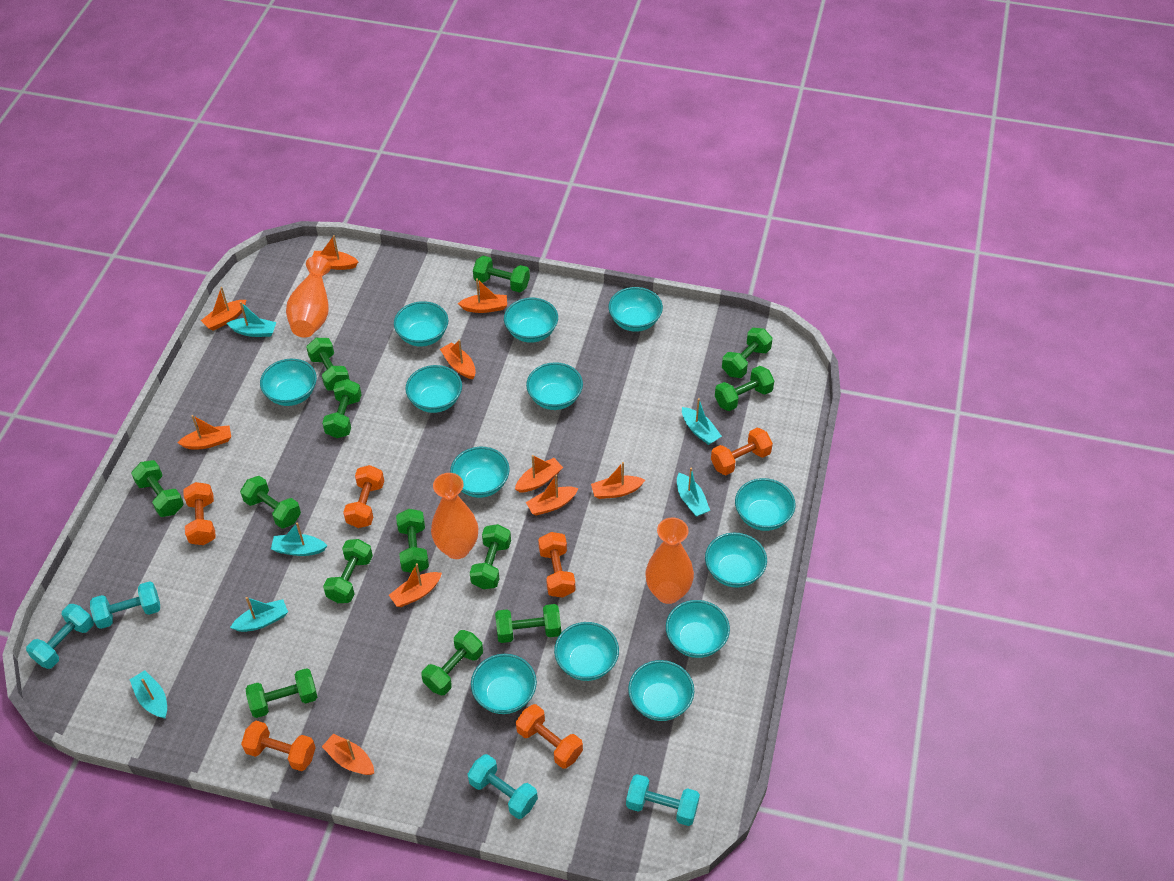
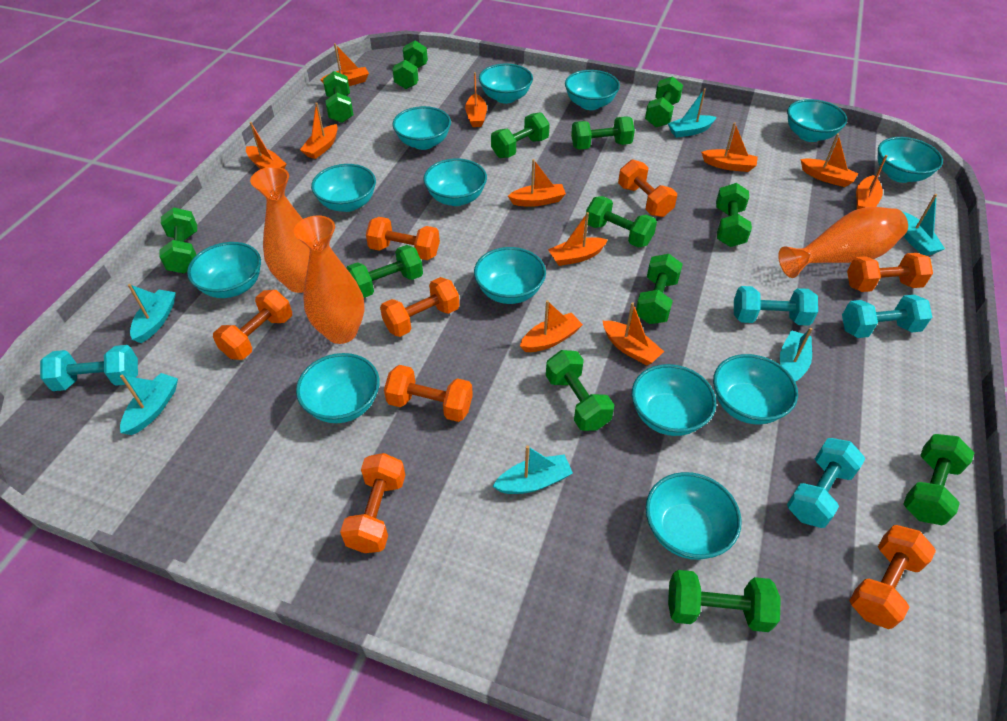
orange boat: 10 -> 11
orange dumbbell: 6 -> 8

